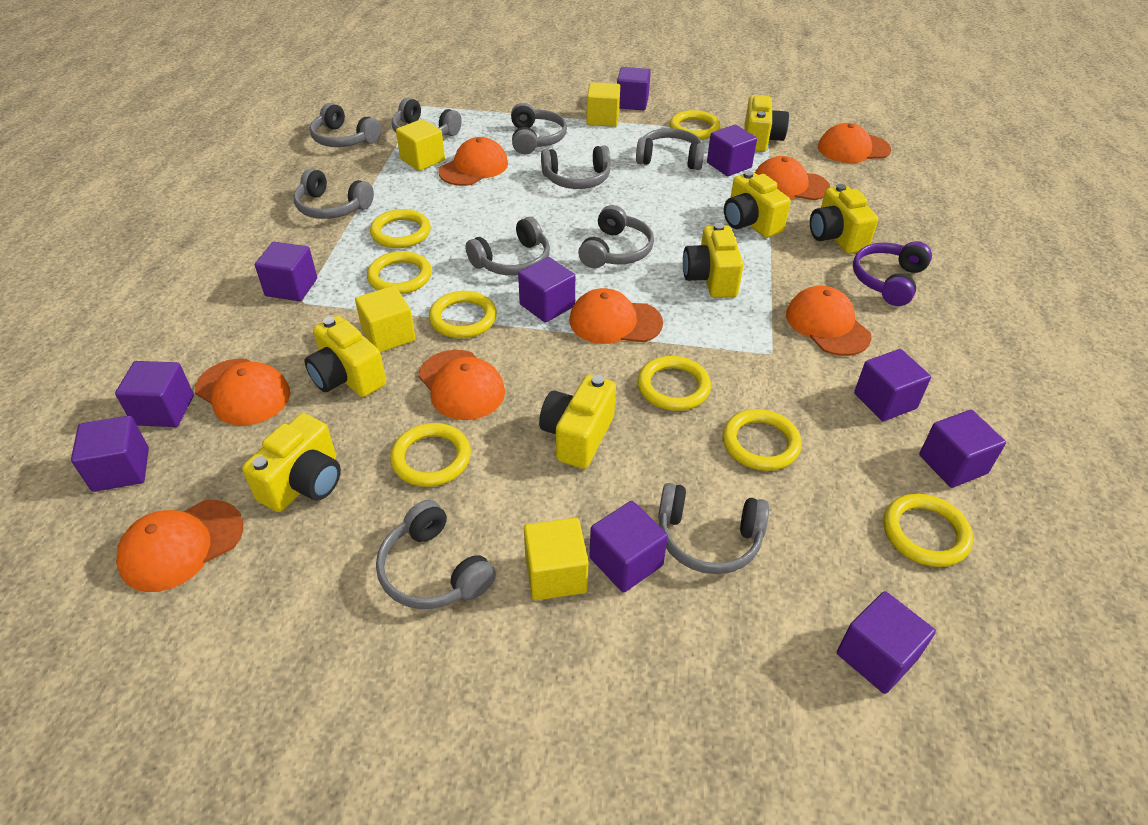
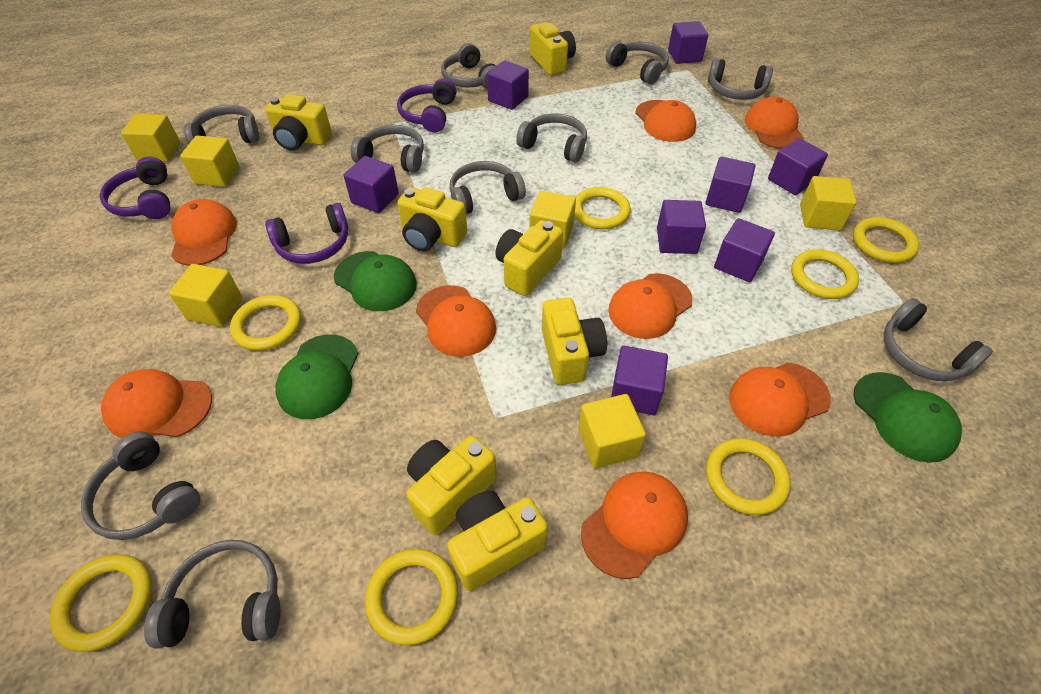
green cap: 0 -> 3
purple cube: 10 -> 8
purple headphones: 1 -> 3
yellow cube: 4 -> 6
yellow ring: 8 -> 7

